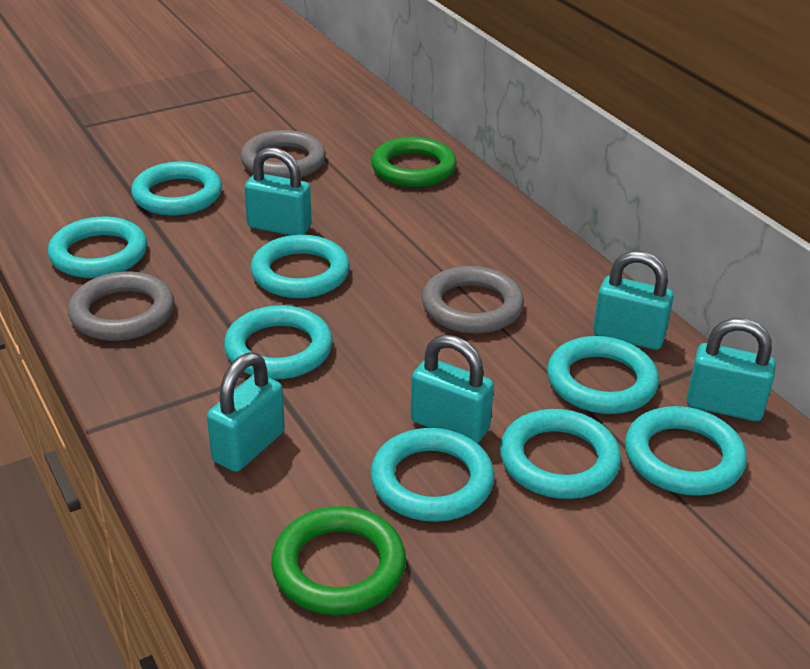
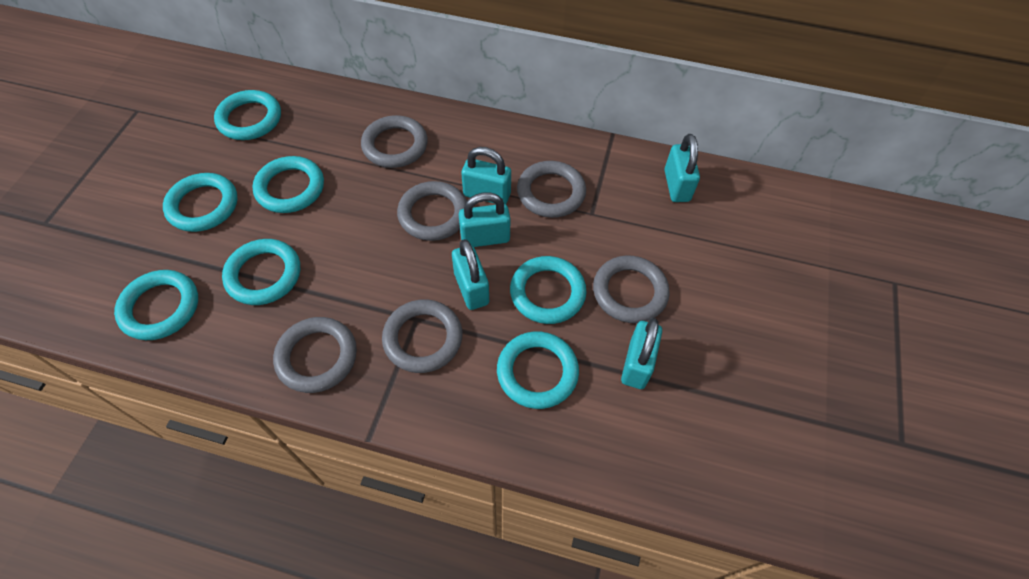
green ring: 2 -> 0
grey ring: 3 -> 6
turquoise ring: 8 -> 7

